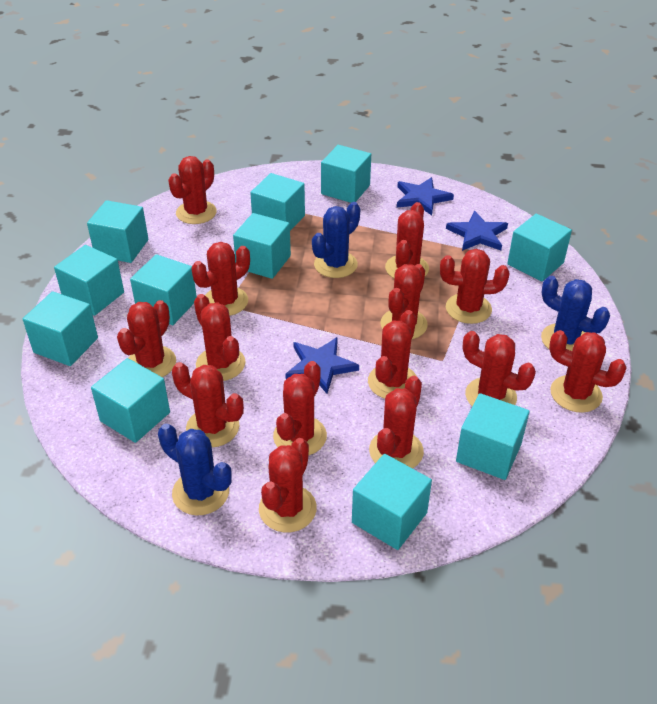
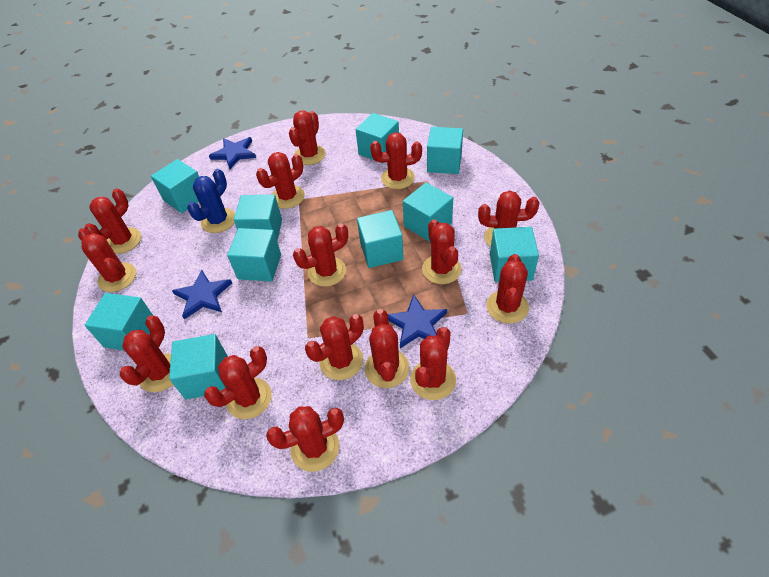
blue cactus: 3 -> 1
red cactus: 14 -> 15
turquoise cube: 11 -> 10

